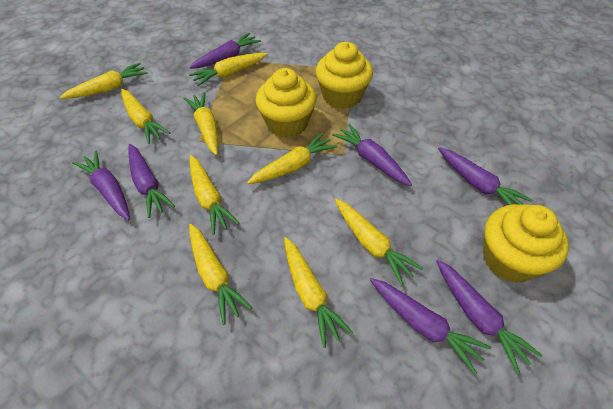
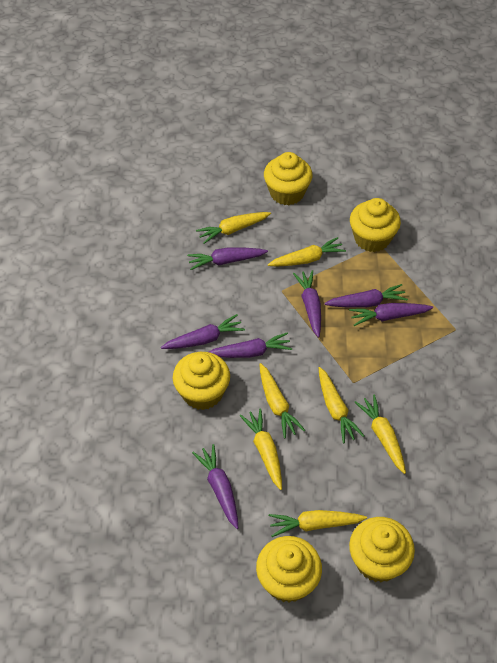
yellow carrot: 9 -> 7
yellow cupcake: 3 -> 5

